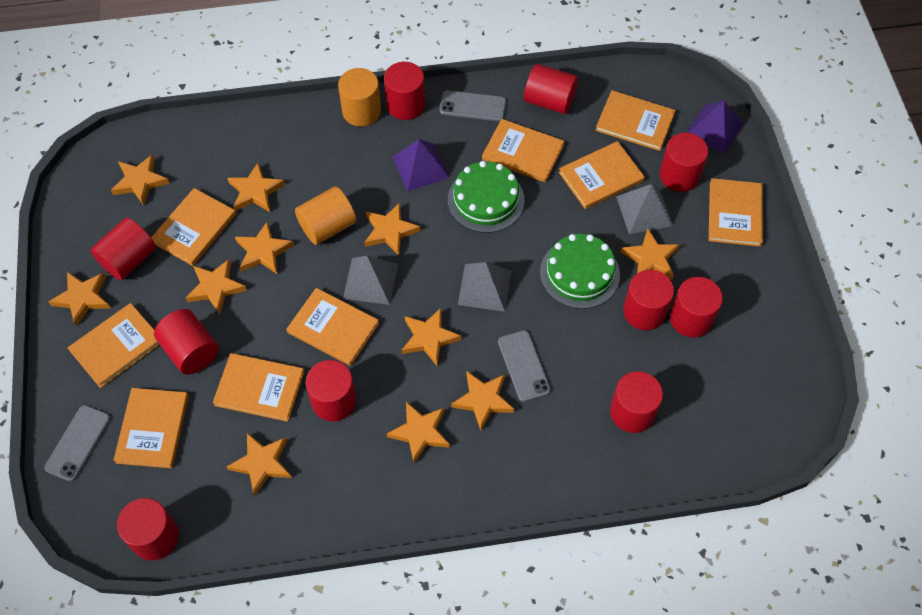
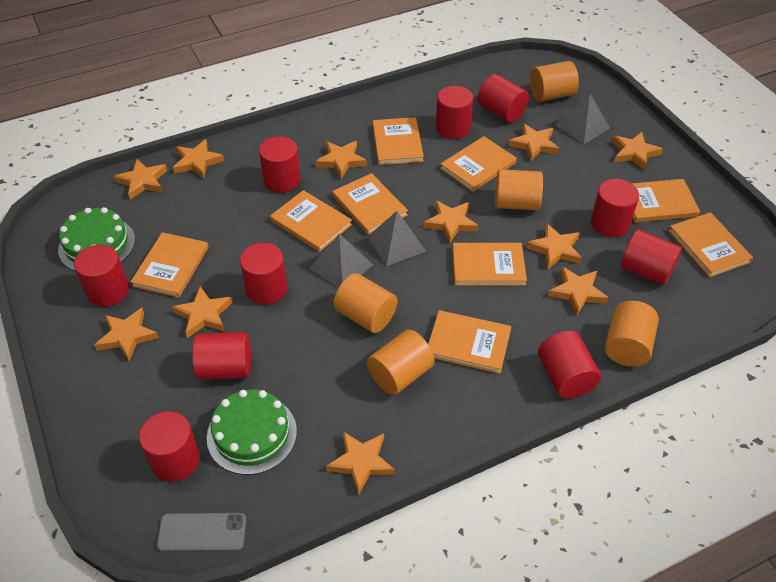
grey phone: 3 -> 1
orange cylinder: 2 -> 5
purple pyramid: 2 -> 0

